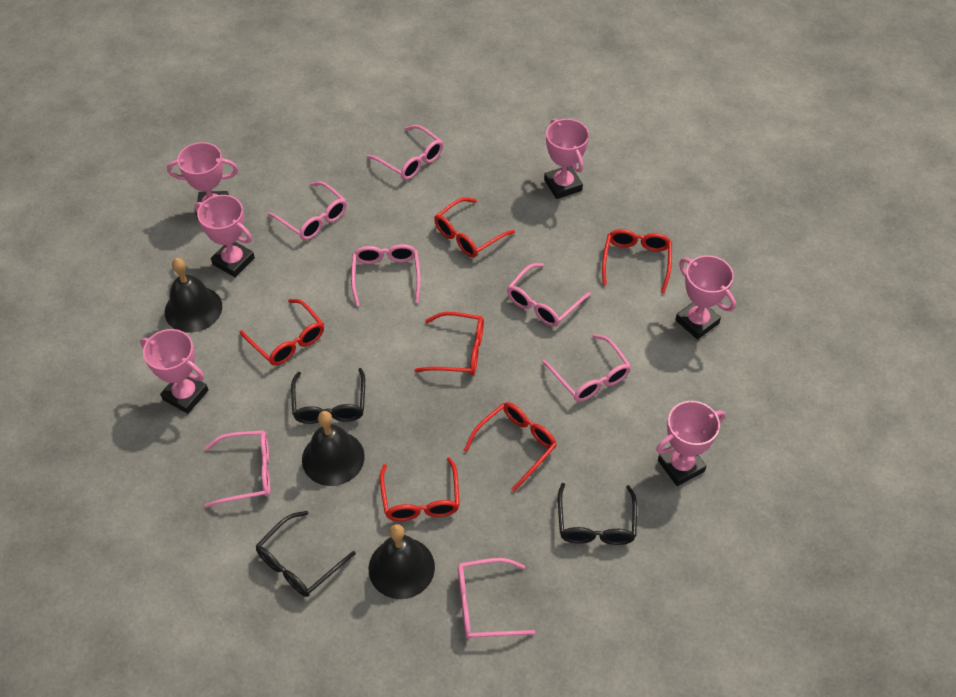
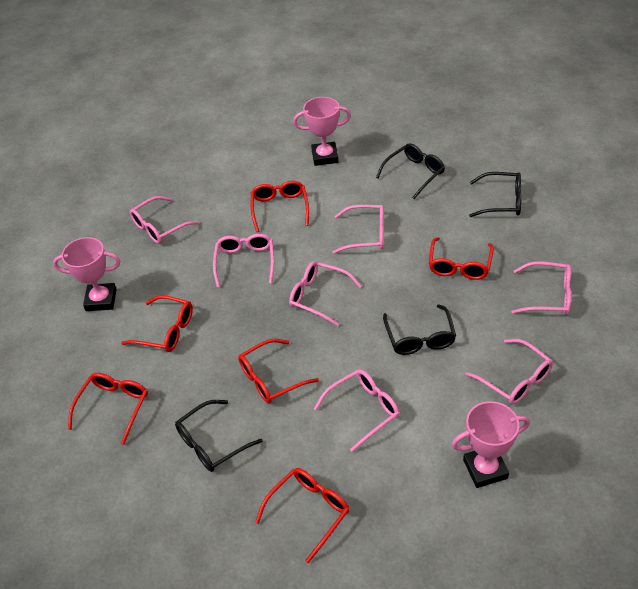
black bell: 3 -> 0
black glasses: 3 -> 4
pink trophy: 6 -> 3

